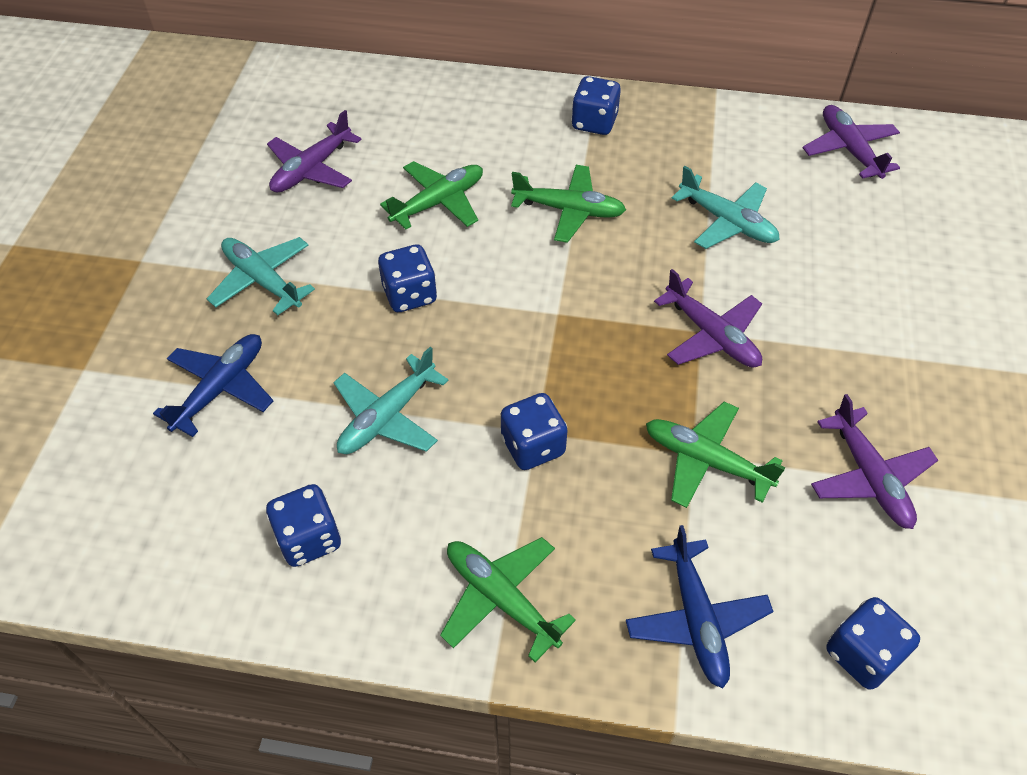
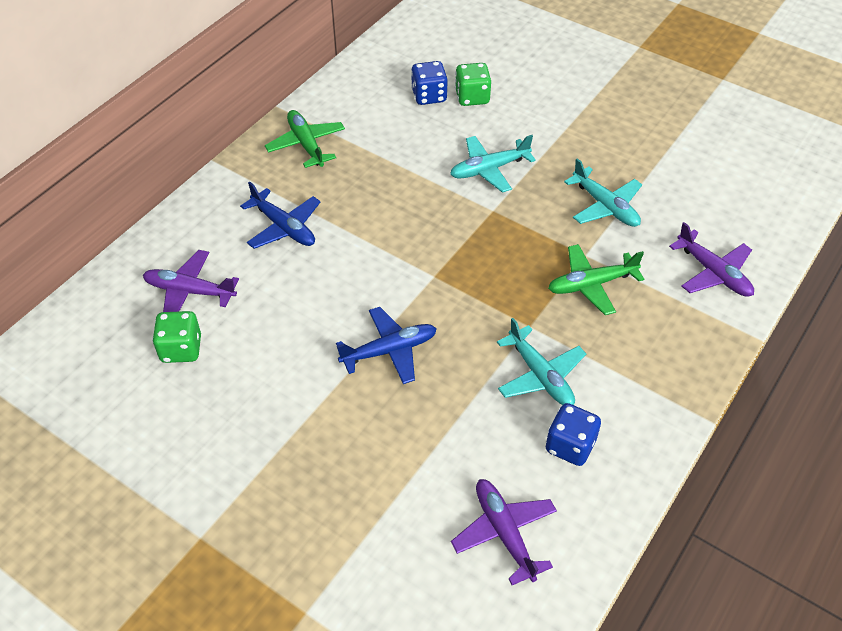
blue dice: 5 -> 2
green dice: 0 -> 2
green plane: 4 -> 2
purple plane: 4 -> 3

